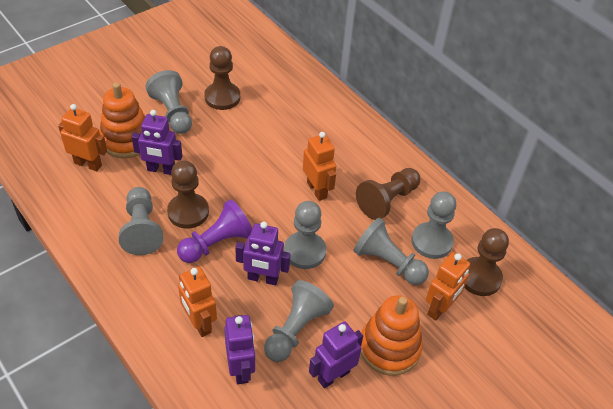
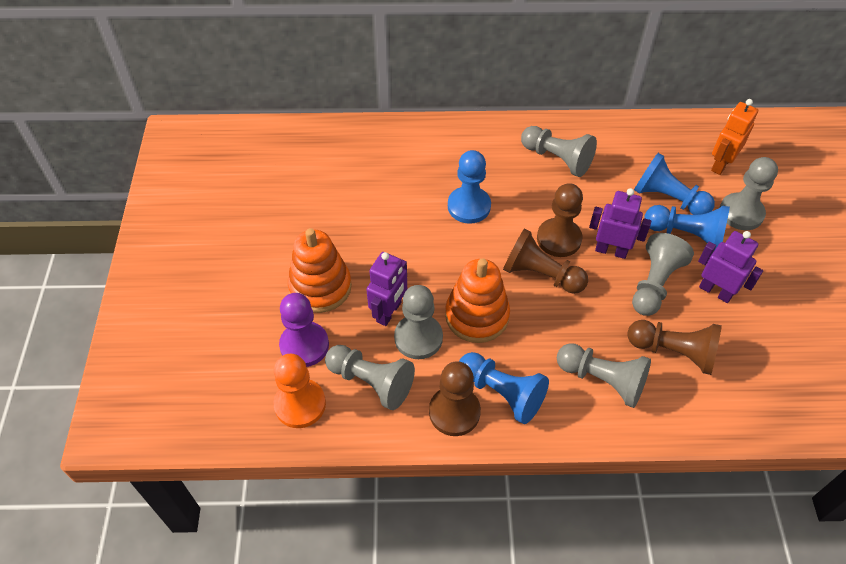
blue pawn: 0 -> 4
orange pawn: 0 -> 1
orange robot: 4 -> 1
purple robot: 4 -> 3

